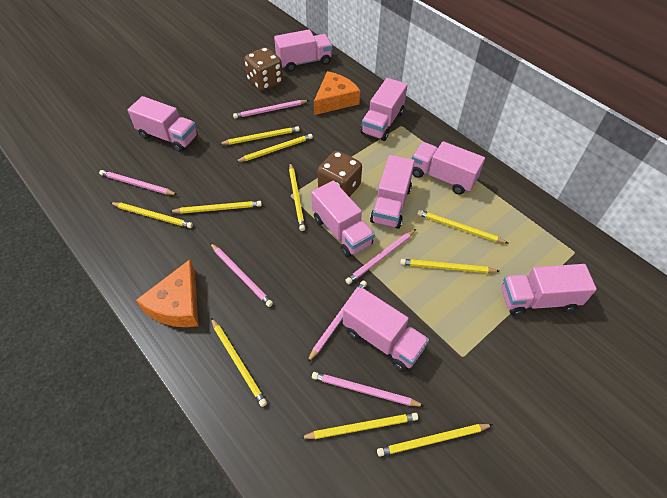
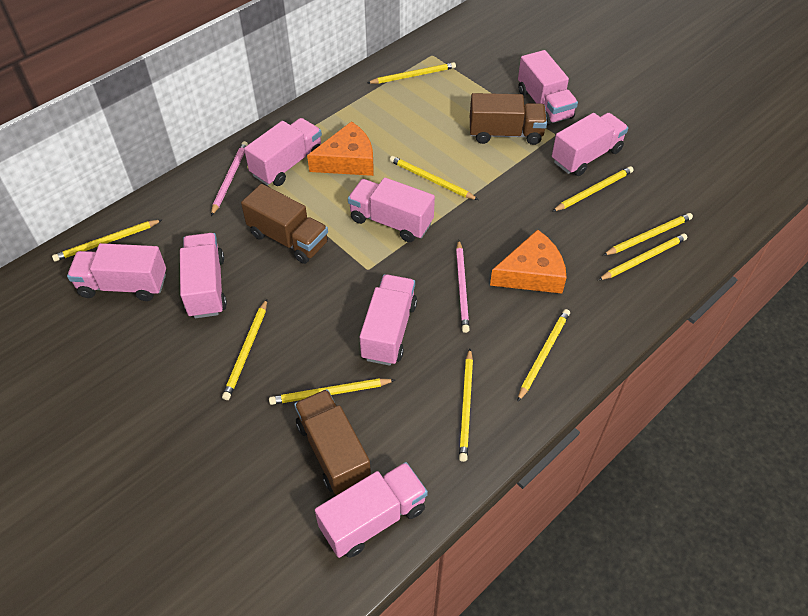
brown dice: 2 -> 0
brown truck: 0 -> 3
pink pencil: 6 -> 2

